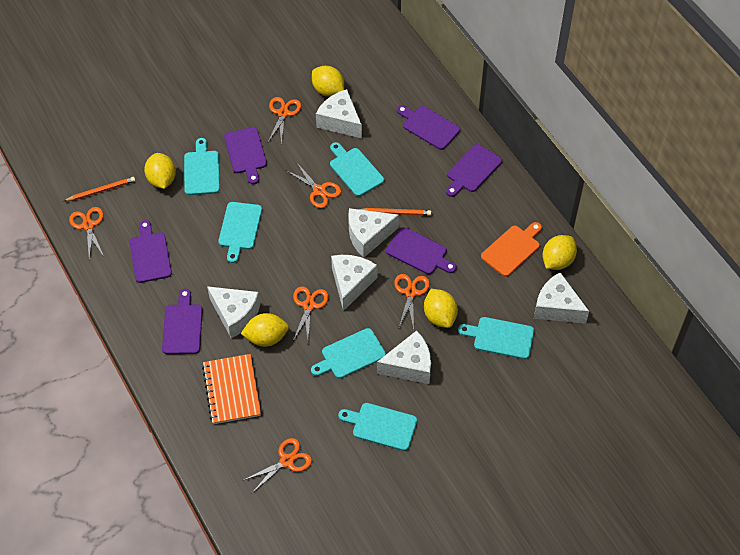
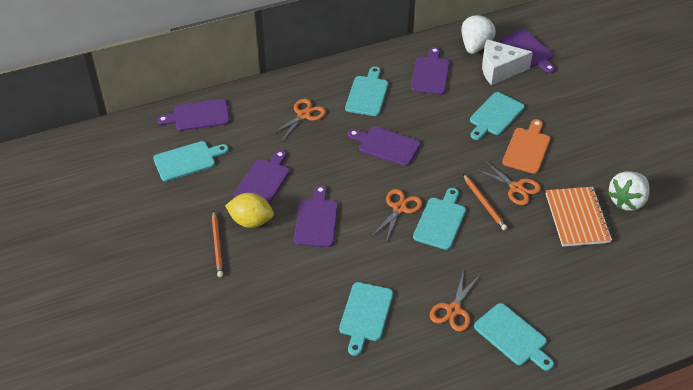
orange scissors: 6 -> 4
white cheese: 6 -> 1
white strawberry: 0 -> 2
yellow lemon: 5 -> 1

